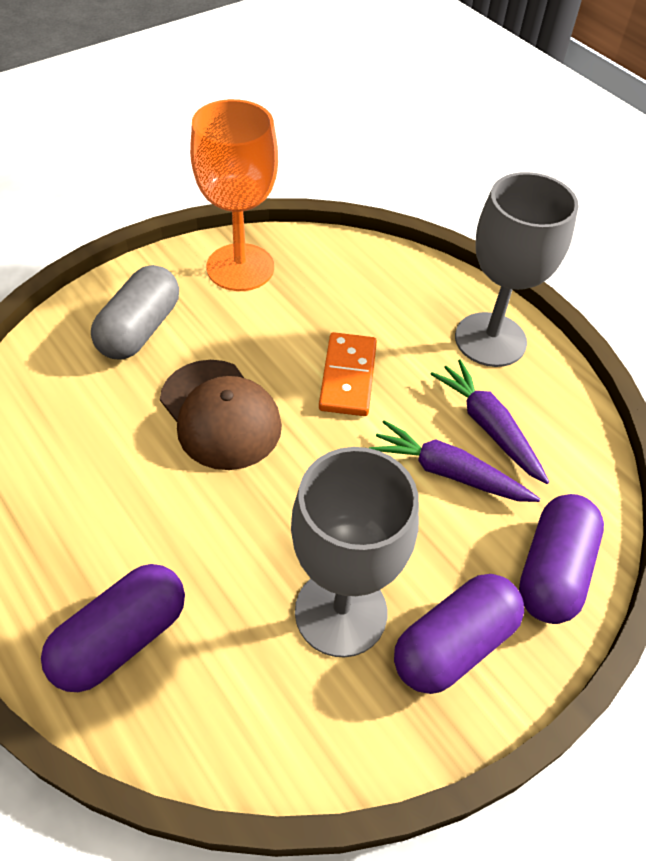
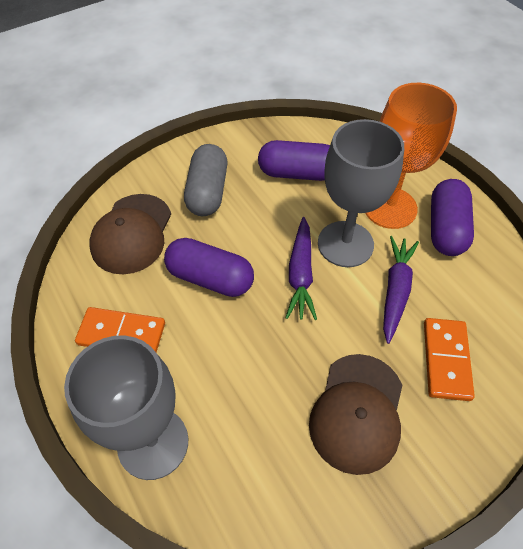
brown cap: 1 -> 2
orange domino: 1 -> 2

